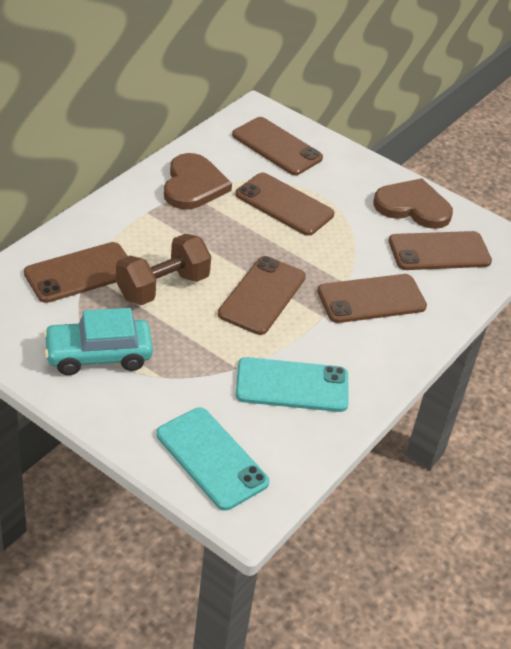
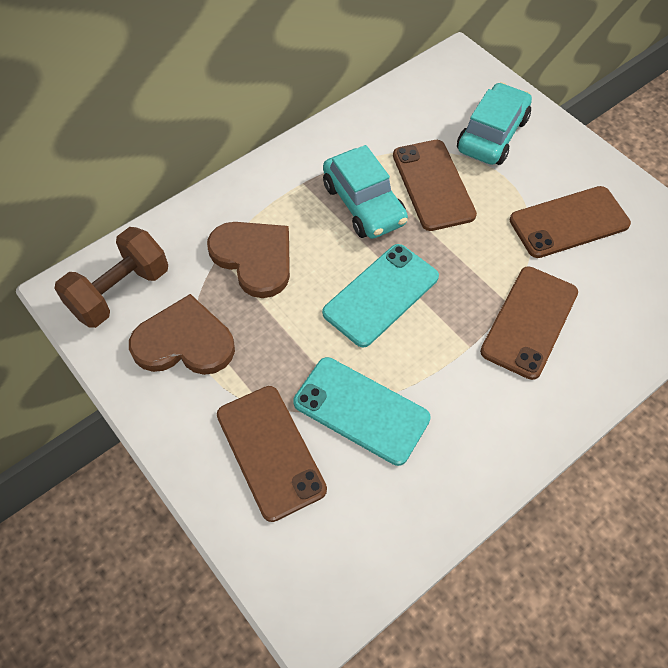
brown phone: 6 -> 4
turquoise car: 1 -> 2

